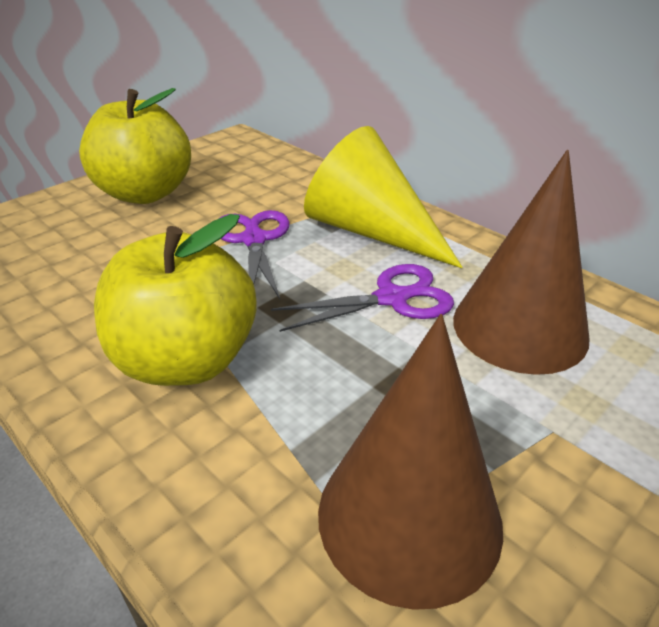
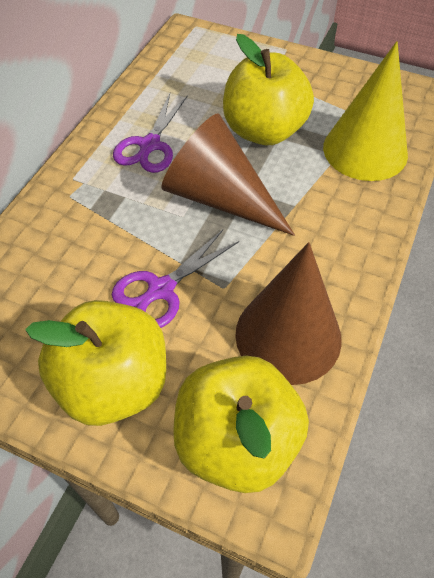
yellow apple: 2 -> 3

